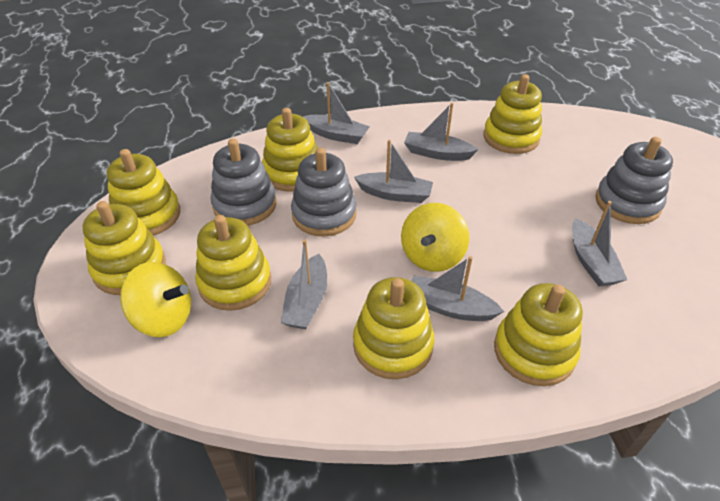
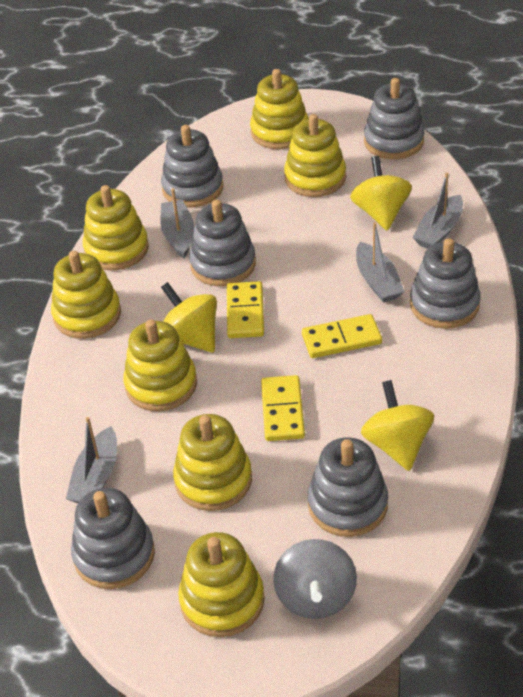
grey boat: 6 -> 4
grey spinning top: 0 -> 1
grey stacking toy: 3 -> 6
yellow domino: 0 -> 3
yellow spinning top: 2 -> 3

